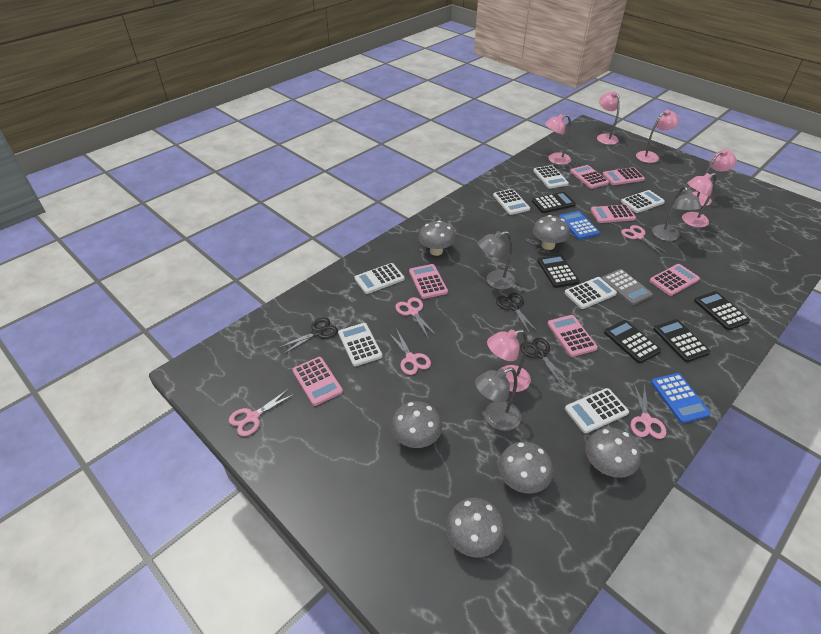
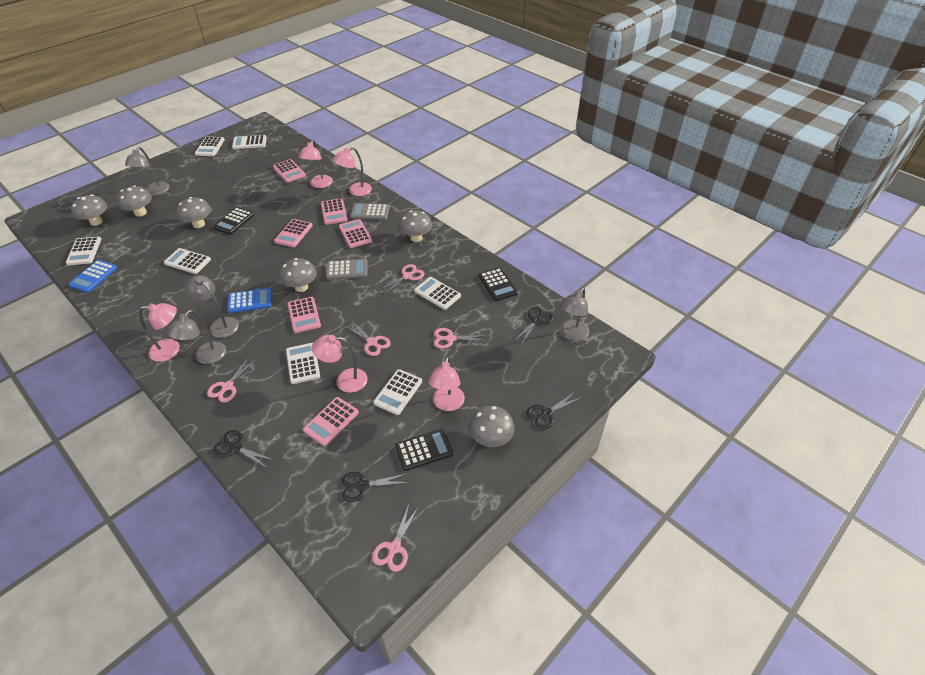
black calculator: 5 -> 3
black scissors: 3 -> 4
grey calculator: 1 -> 2
grey lamp: 3 -> 4
pink calculator: 7 -> 6
pink lamp: 6 -> 5

